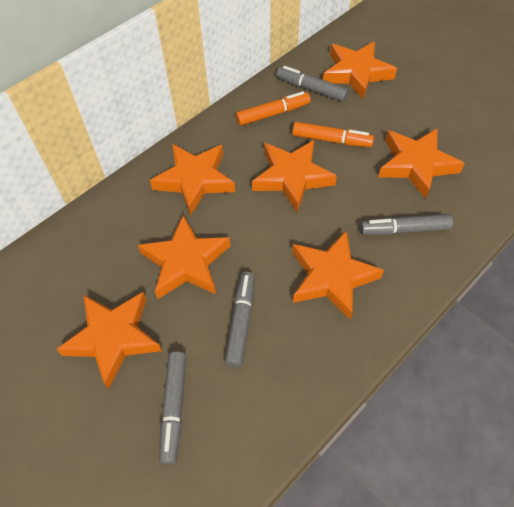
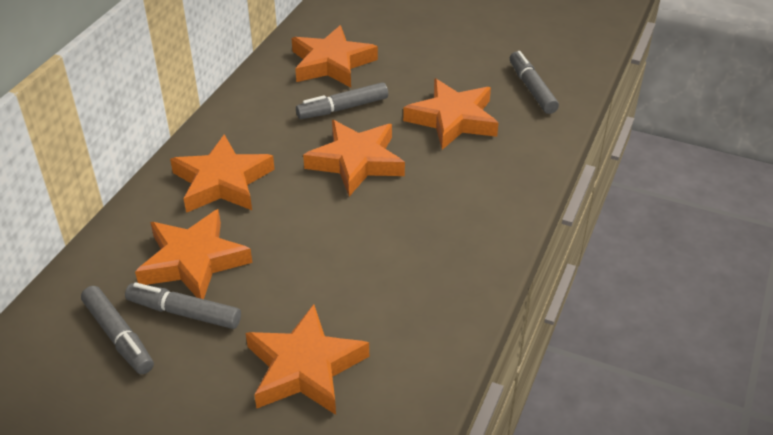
orange marker: 2 -> 0
orange star: 7 -> 6

